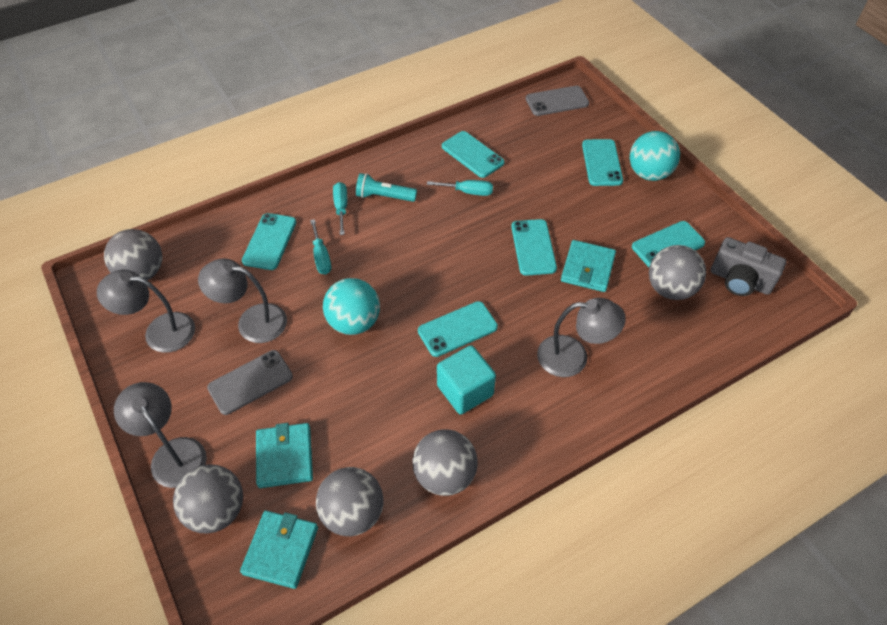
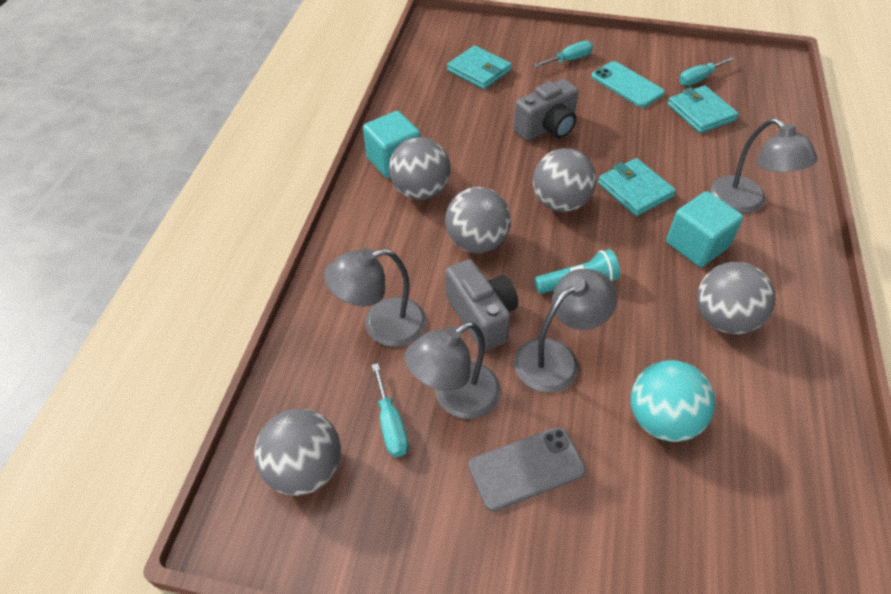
grey camera: 1 -> 2
grey phone: 2 -> 1
turquoise ball: 2 -> 1
turquoise cube: 1 -> 2
turquoise phone: 6 -> 1

